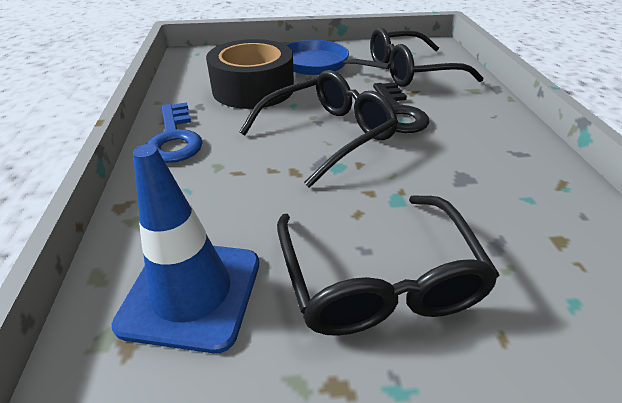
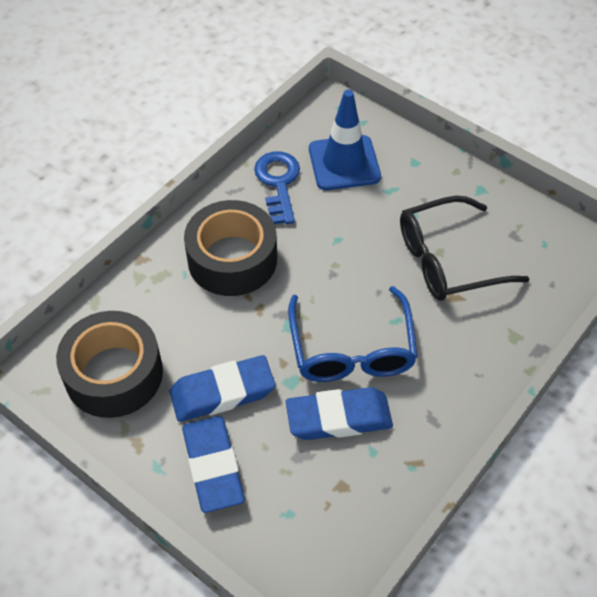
black glasses: 3 -> 1
black key: 1 -> 0
black tape: 1 -> 2
blue eraser: 0 -> 3
blue glasses: 0 -> 1
blue pan: 1 -> 0

